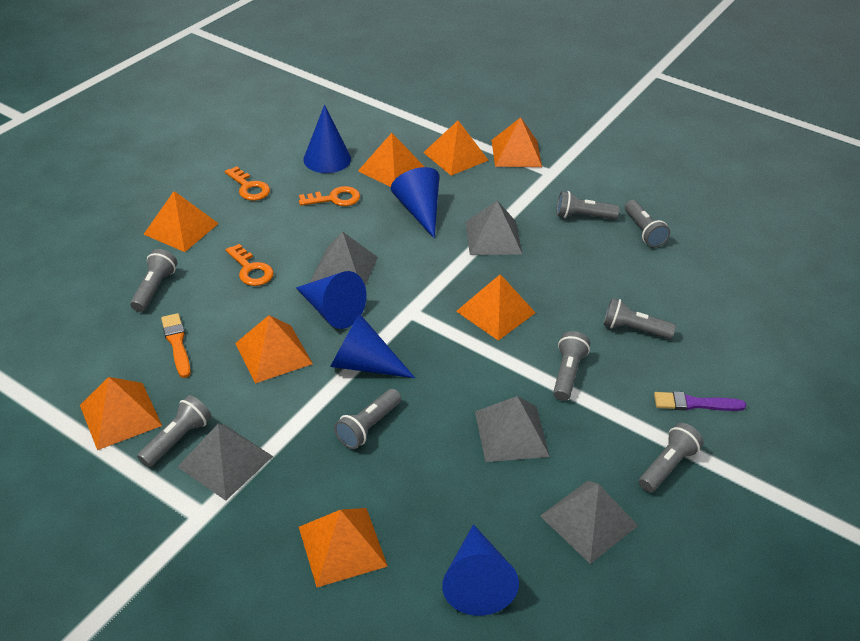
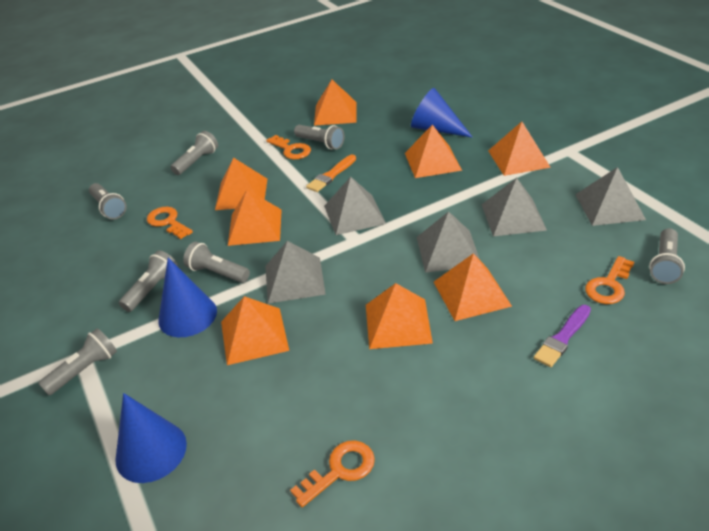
blue cone: 5 -> 3
grey flashlight: 8 -> 7
orange key: 3 -> 4

